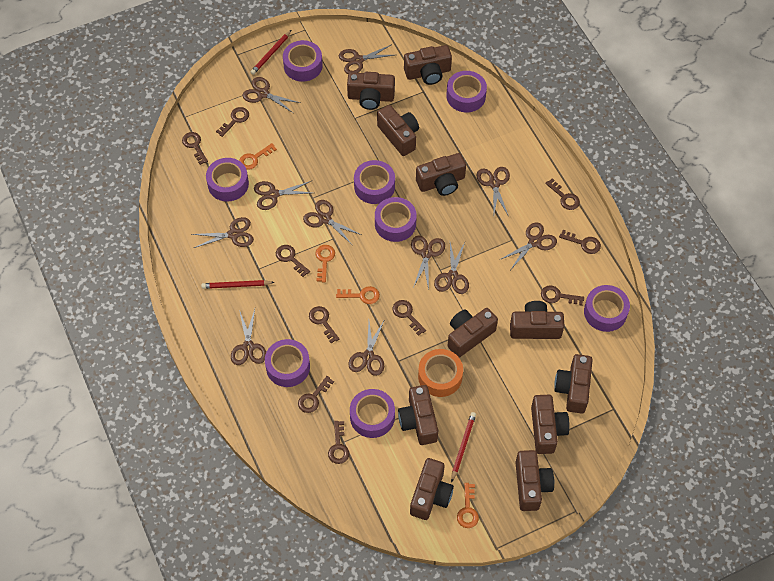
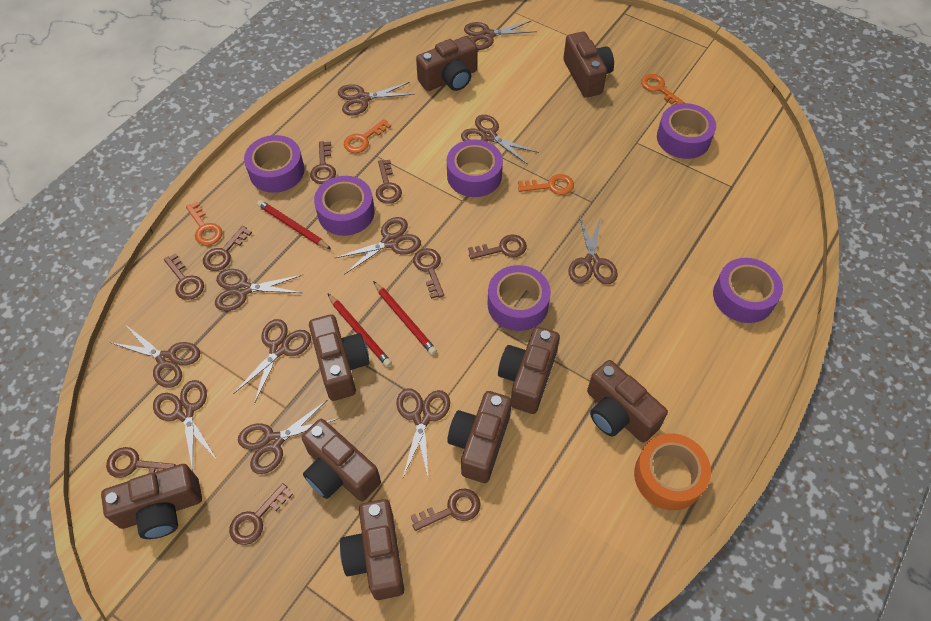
brown camera: 11 -> 9
brown key: 10 -> 9
purple tape: 8 -> 6

